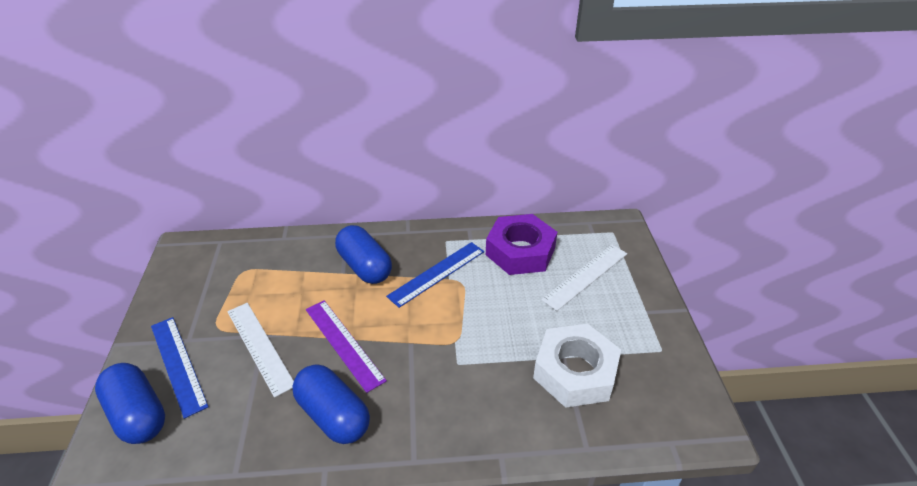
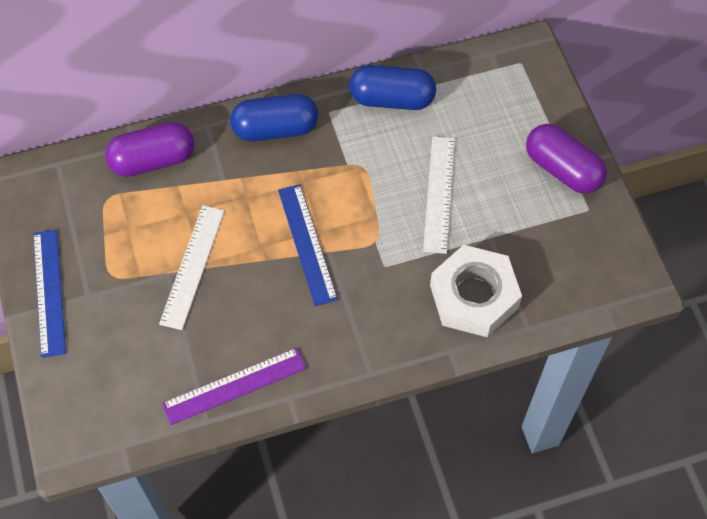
blue capsule: 3 -> 2
purple capsule: 0 -> 2
purple nut: 1 -> 0

